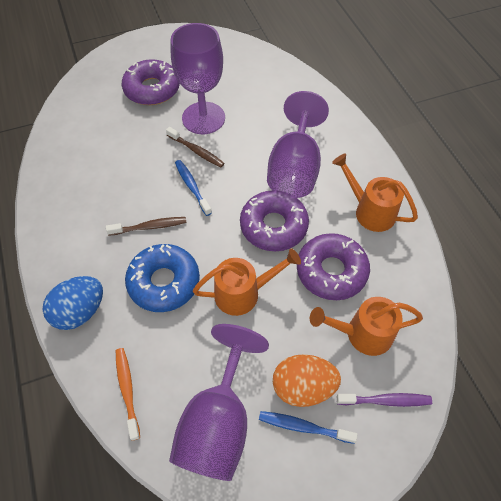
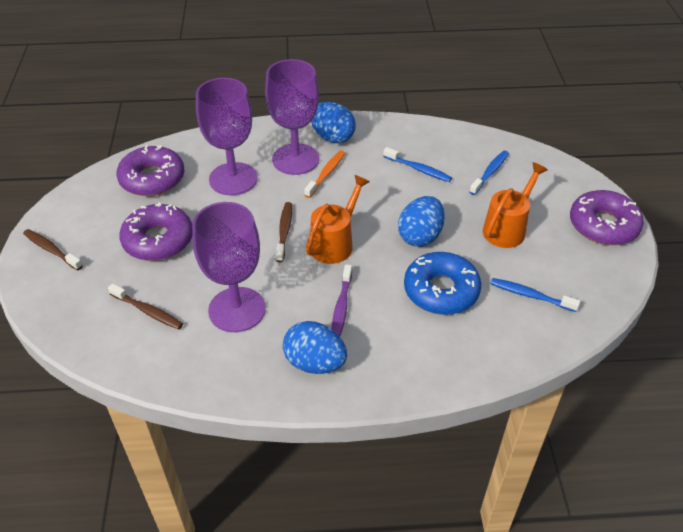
blue egg: 1 -> 3
blue toothbrush: 2 -> 3
brown toothbrush: 2 -> 3
orange egg: 1 -> 0
orange watering can: 3 -> 2

